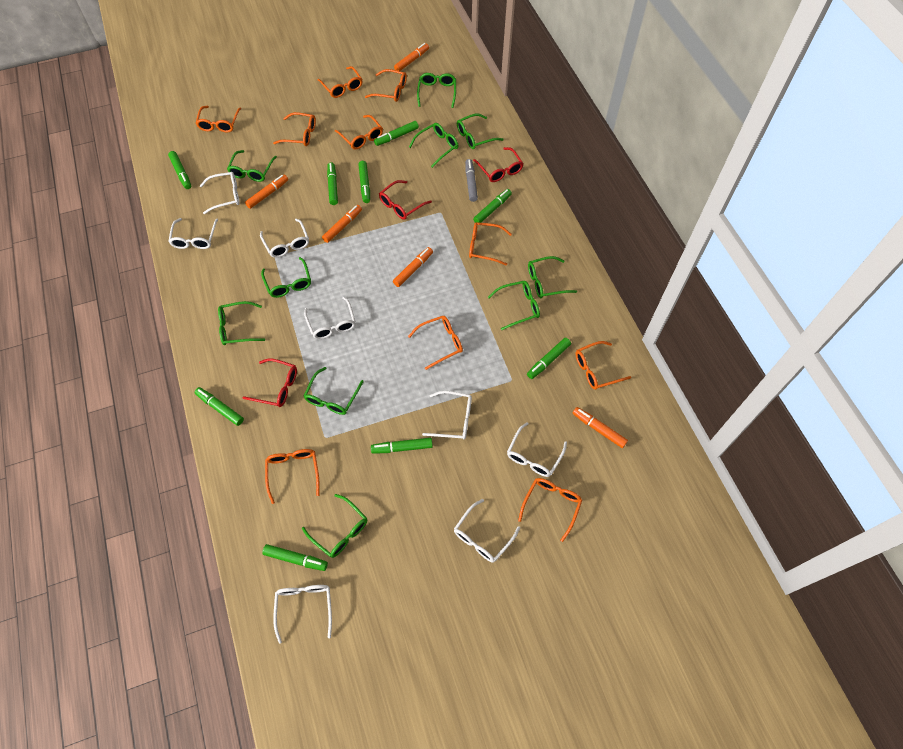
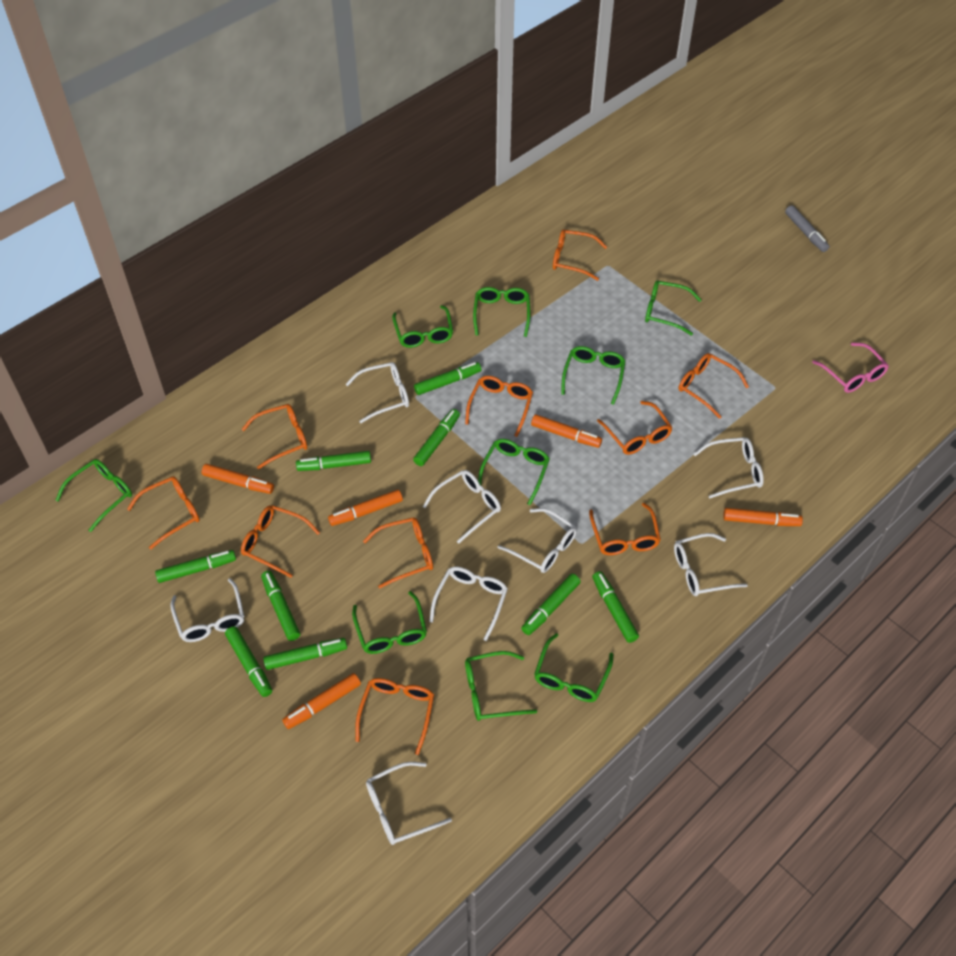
green glasses: 10 -> 9
pink glasses: 0 -> 1
red glasses: 3 -> 0

